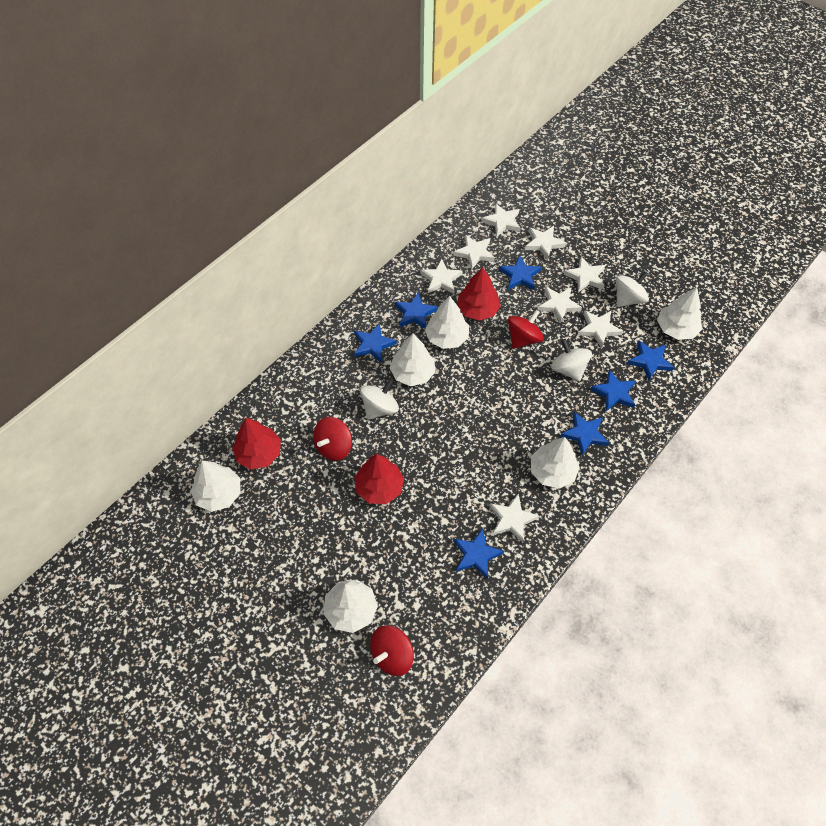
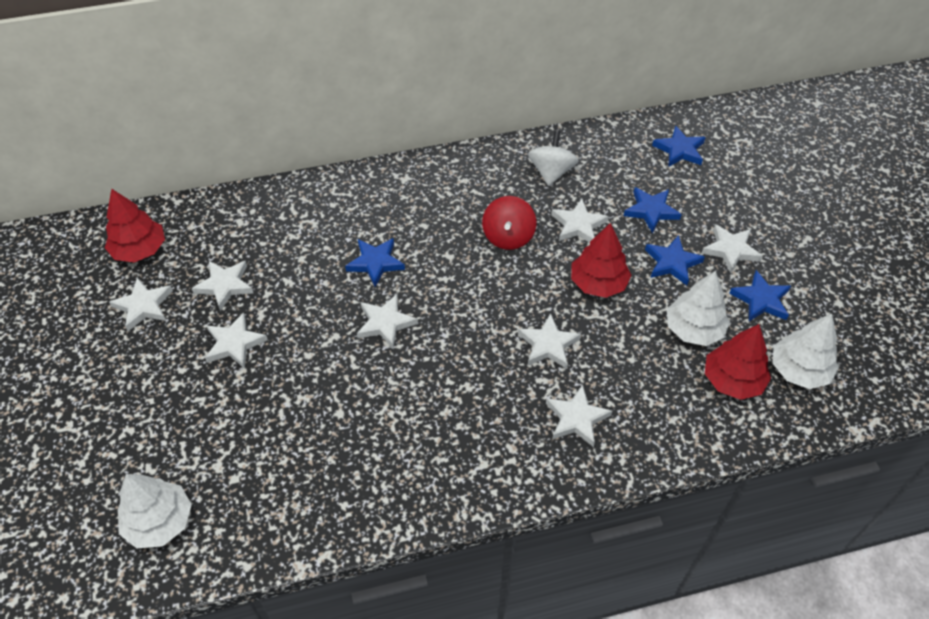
blue star: 7 -> 5
red spinning top: 3 -> 1
white spinning top: 3 -> 1
white tree: 6 -> 3

